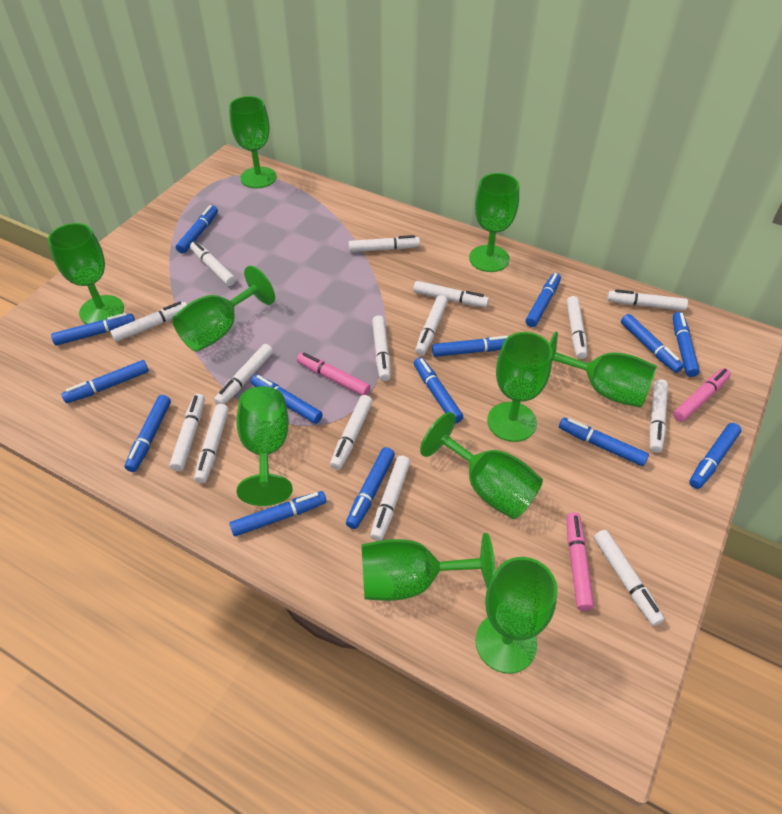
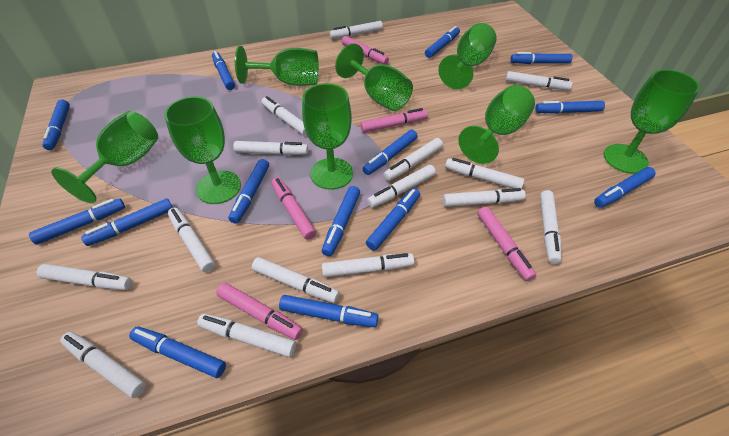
green goblet: 10 -> 8
pink marker: 3 -> 5

